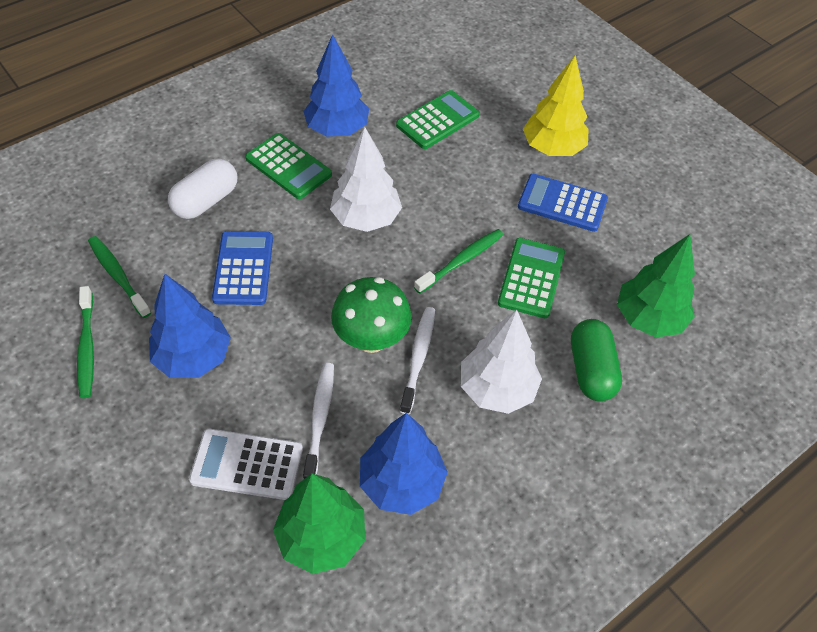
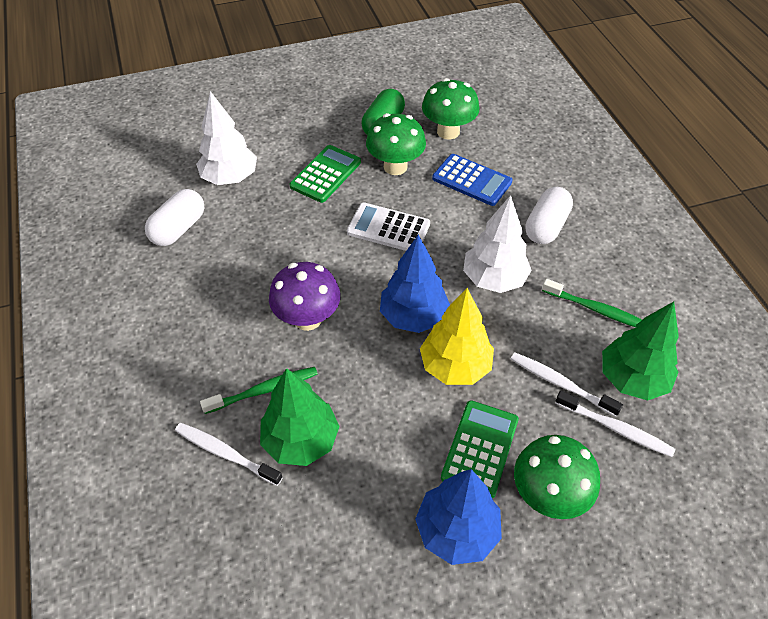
blue calculator: 2 -> 1
blue tree: 3 -> 2
green calculator: 3 -> 2
green mushroom: 1 -> 3
green toothbrush: 3 -> 2
purple mushroom: 0 -> 1
white capsule: 1 -> 2
white toothbrush: 2 -> 3

